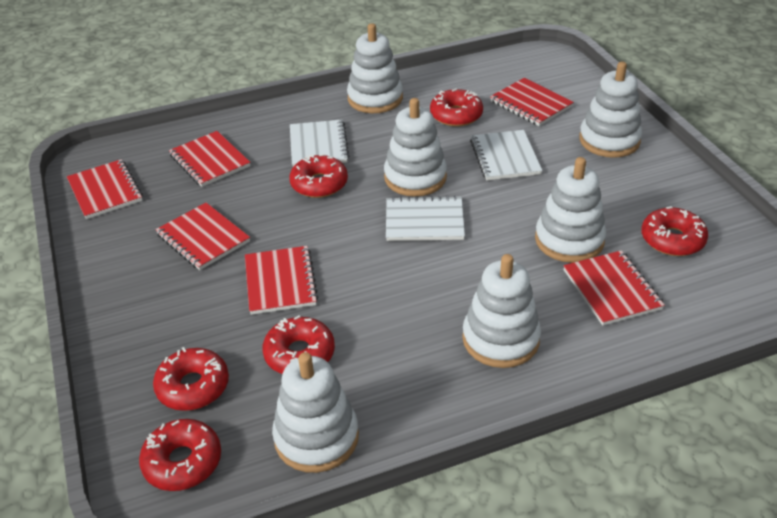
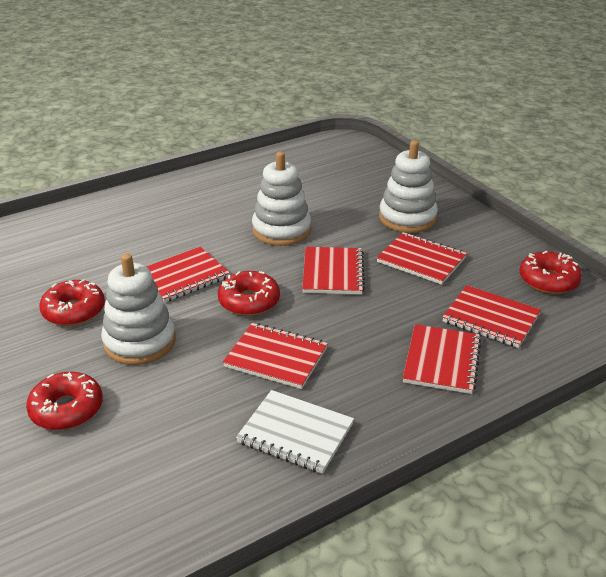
red donut: 6 -> 4
white notebook: 3 -> 1
white stacking toy: 6 -> 3

